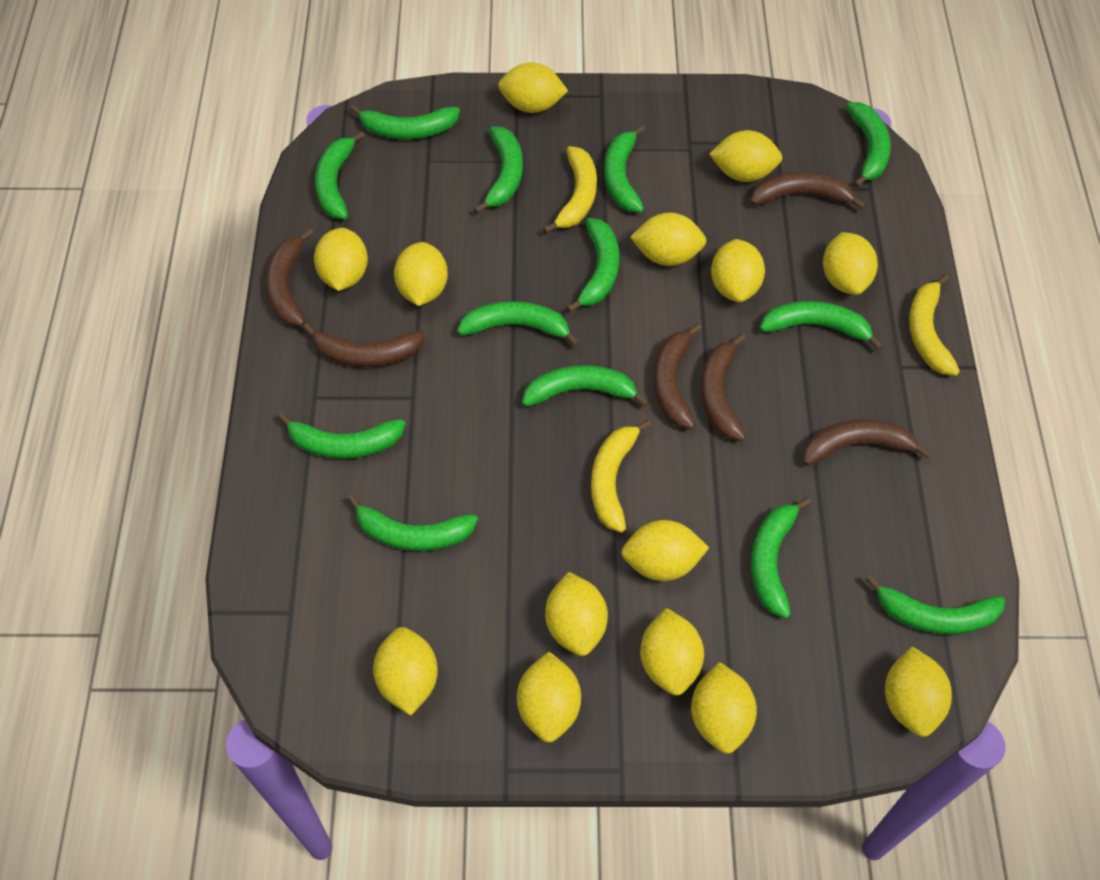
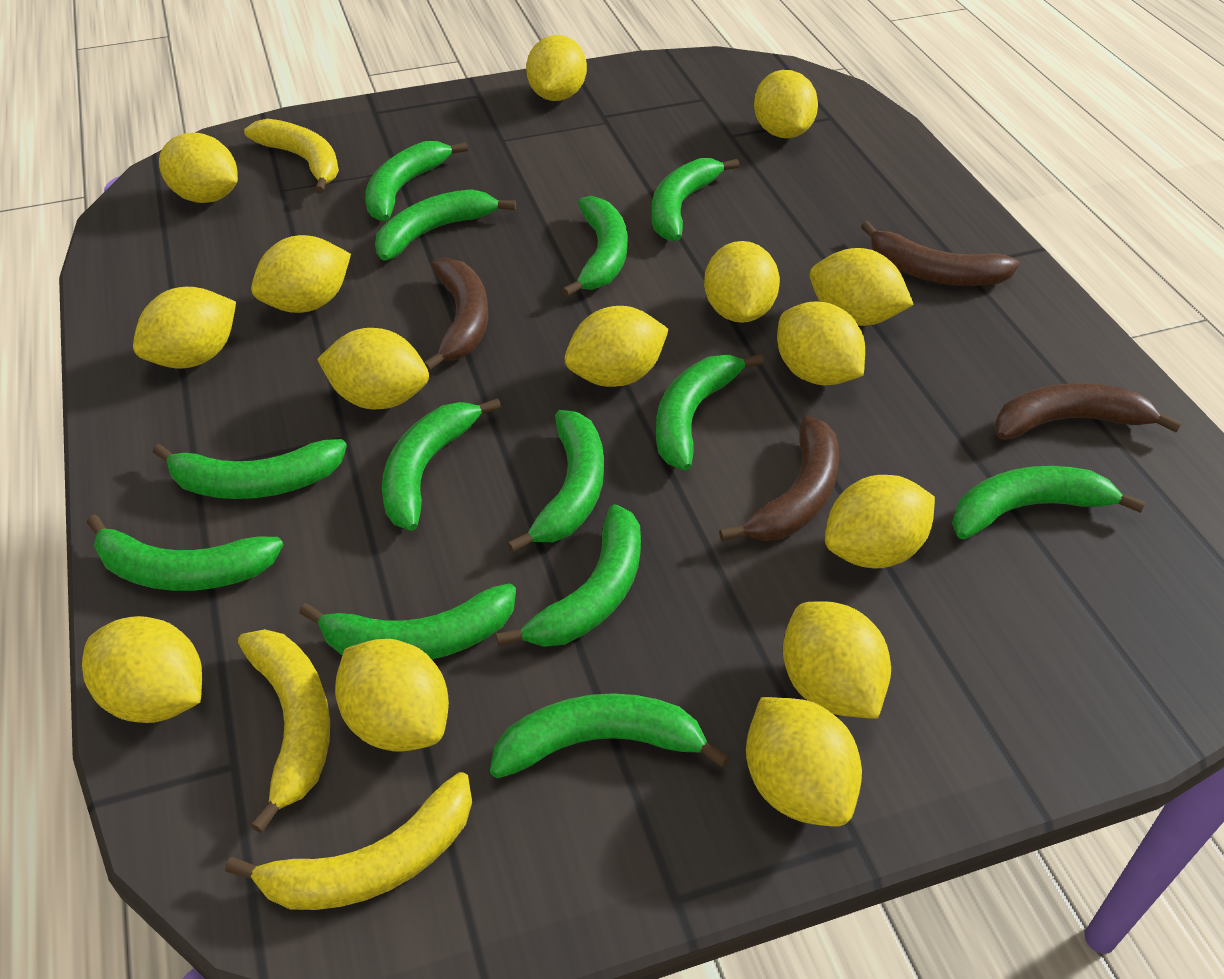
brown banana: 6 -> 4
yellow lemon: 14 -> 15

